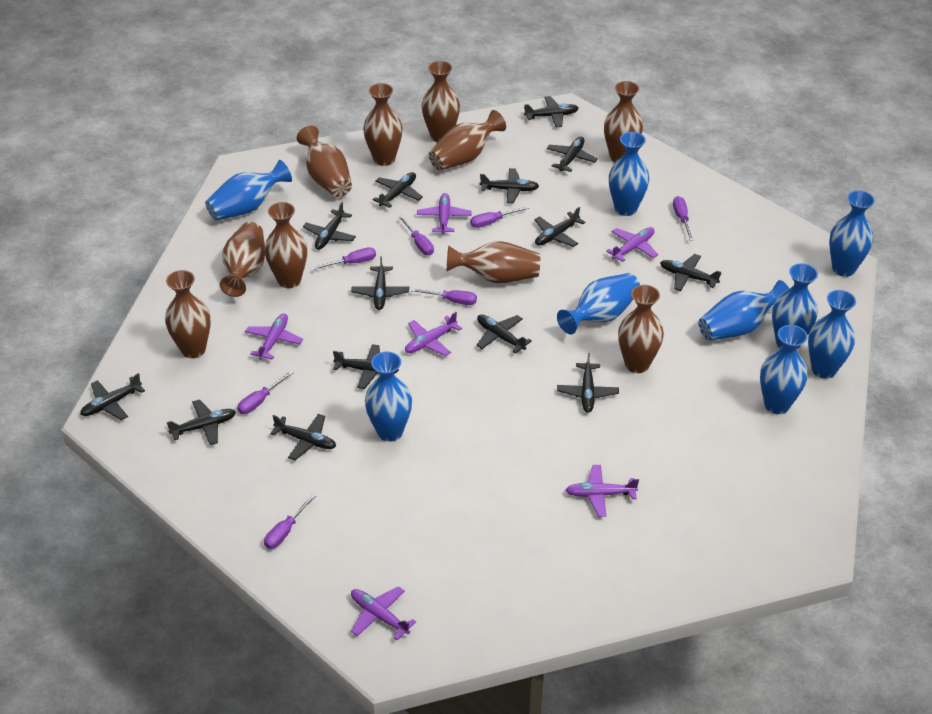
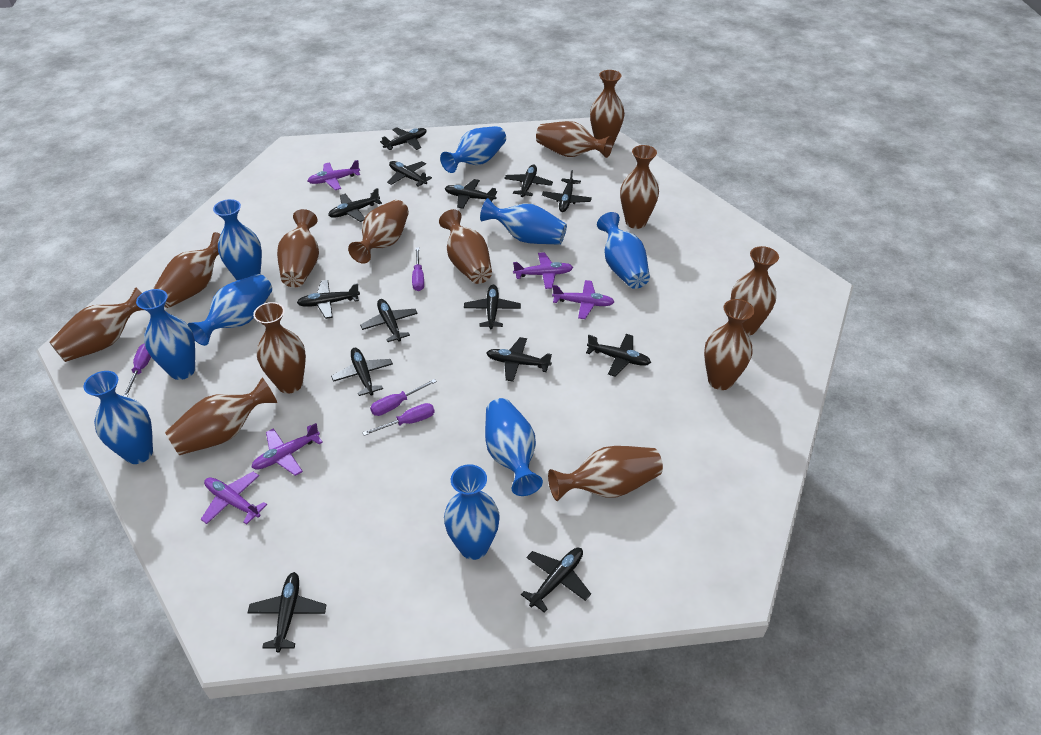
brown vase: 10 -> 13
purple plane: 6 -> 5
purple screwdriver: 7 -> 4

